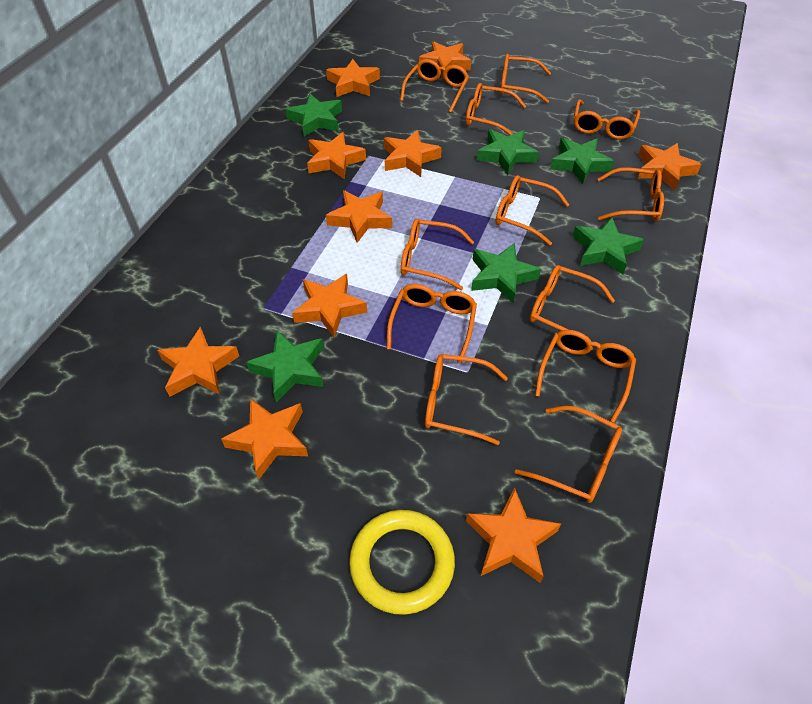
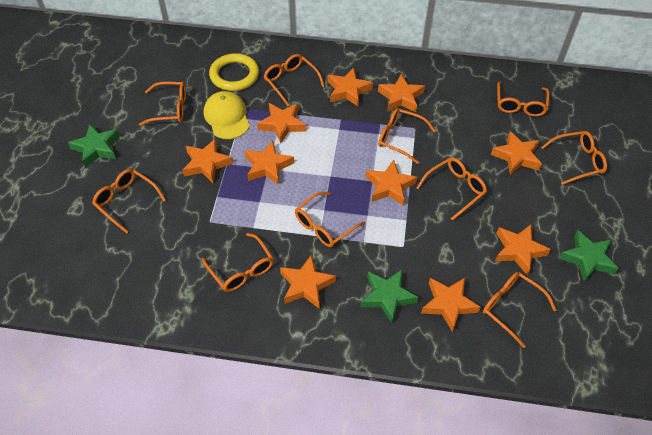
green star: 6 -> 3
orange glasses: 12 -> 10
yellow cap: 0 -> 1

